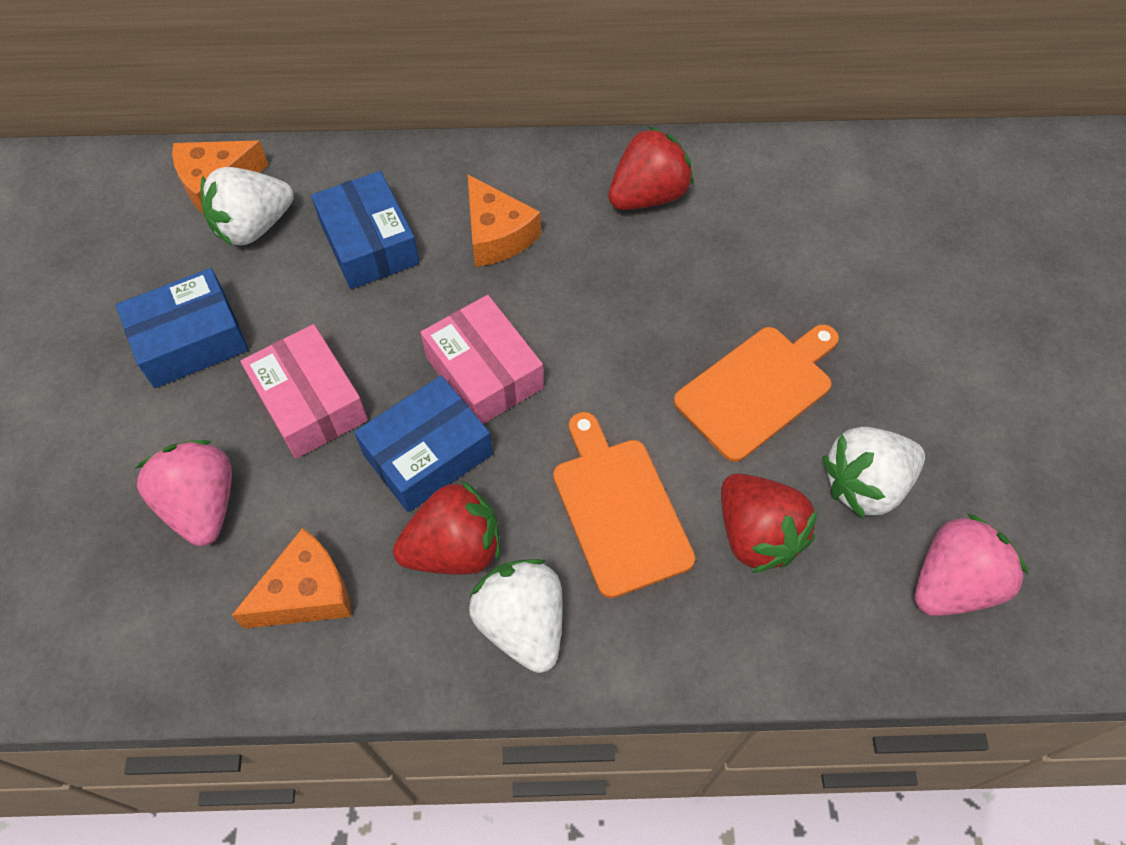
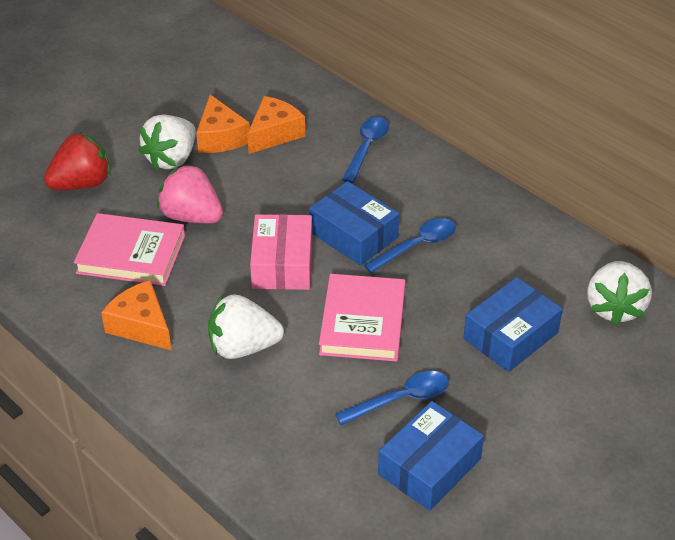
blue spoon: 0 -> 3
orange cutting board: 2 -> 0
pink book: 0 -> 2
pink box: 2 -> 1
pink strawberry: 2 -> 1
red strawberry: 3 -> 1

